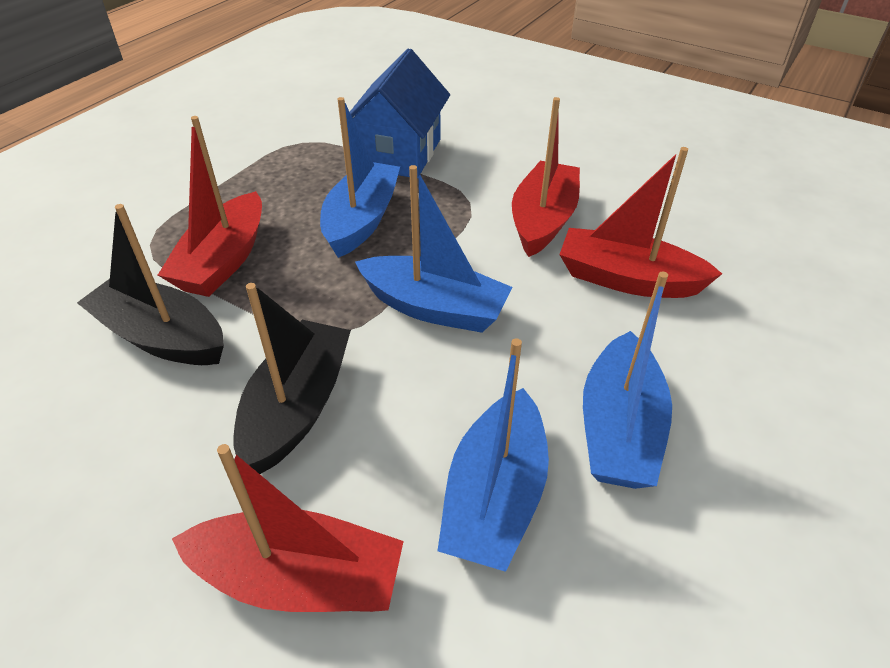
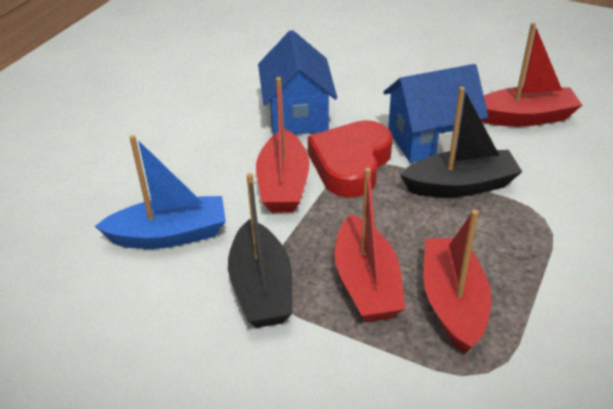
blue boat: 4 -> 1
blue house: 1 -> 2
red heart: 0 -> 1

